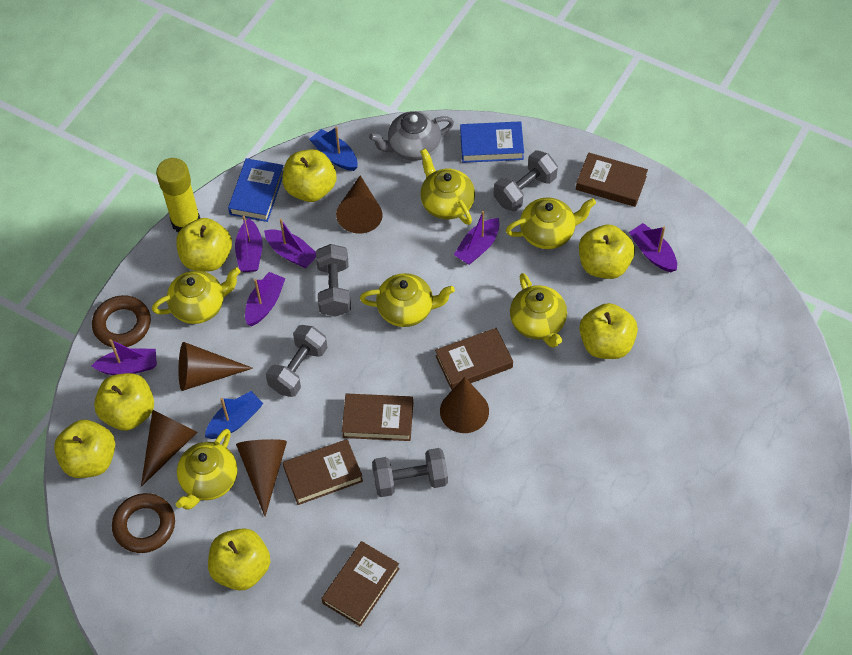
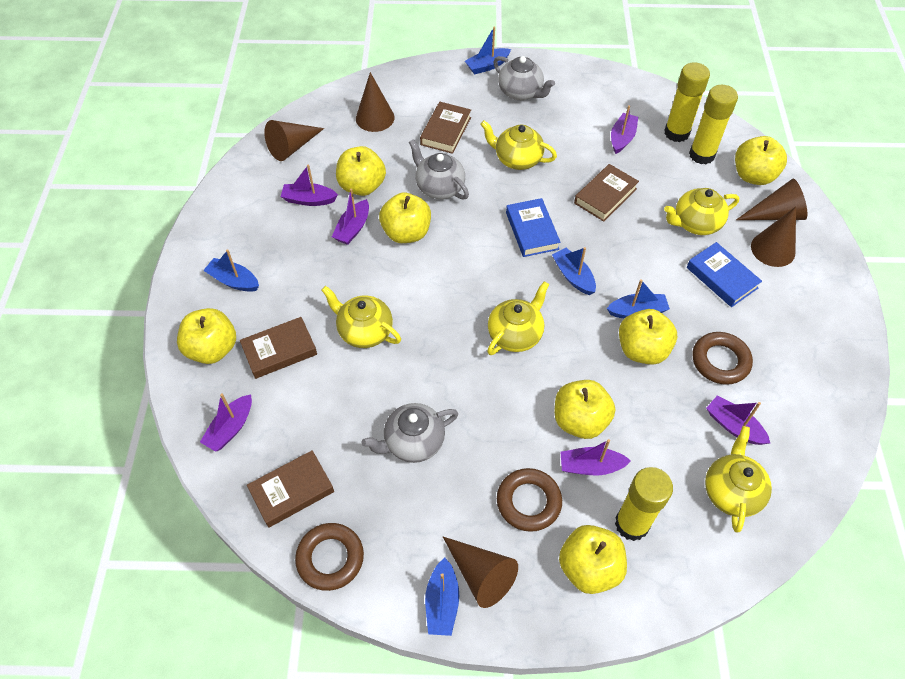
blue boat: 2 -> 5
brown book: 5 -> 4
brown ring: 2 -> 3
grey dumbbell: 4 -> 0
grey teapot: 1 -> 3
yellow glue stick: 1 -> 3
yellow teapot: 6 -> 5

